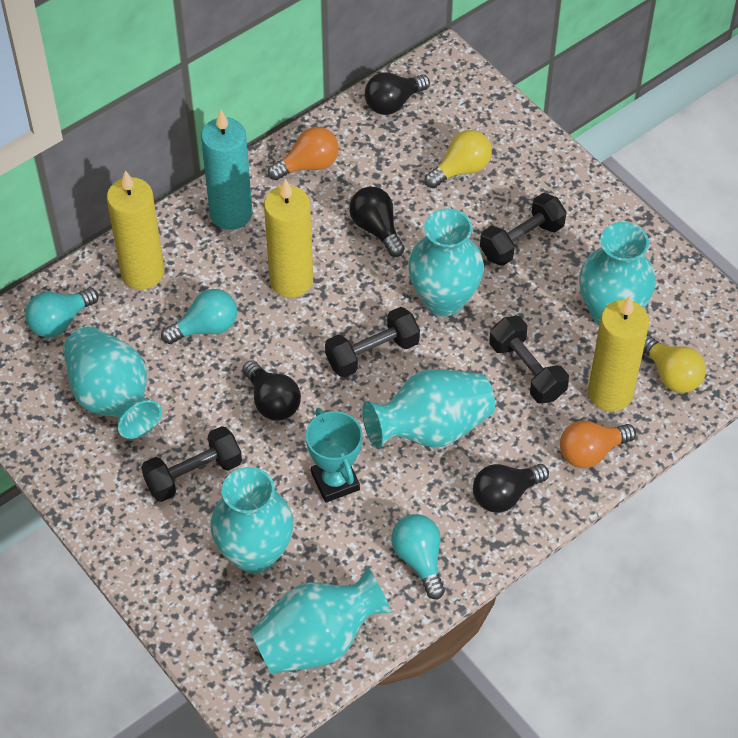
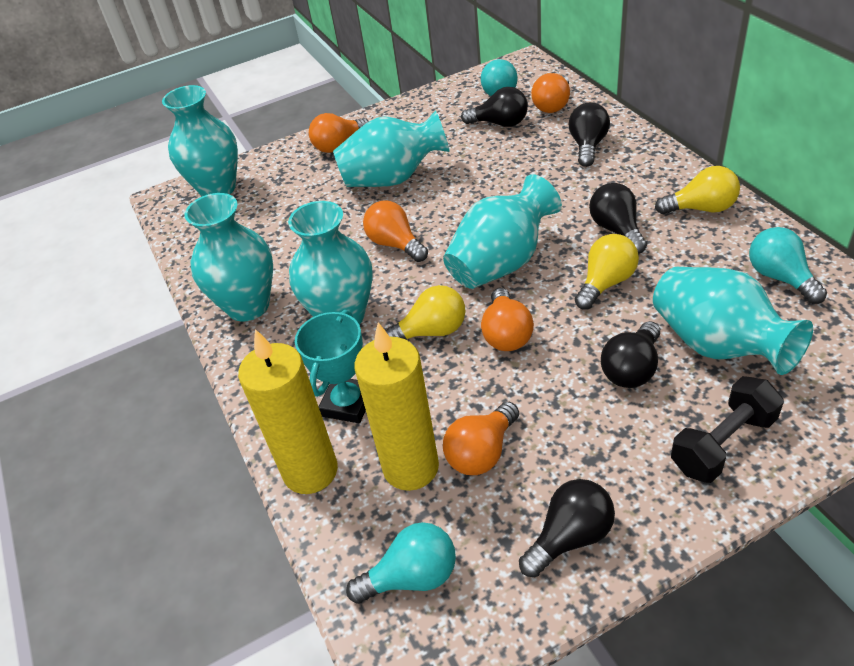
black dumbbell: 4 -> 1
black light bulb: 4 -> 5
orange light bulb: 2 -> 5
turquoise candle: 1 -> 0
yellow candle: 3 -> 2
yellow light bulb: 2 -> 3

